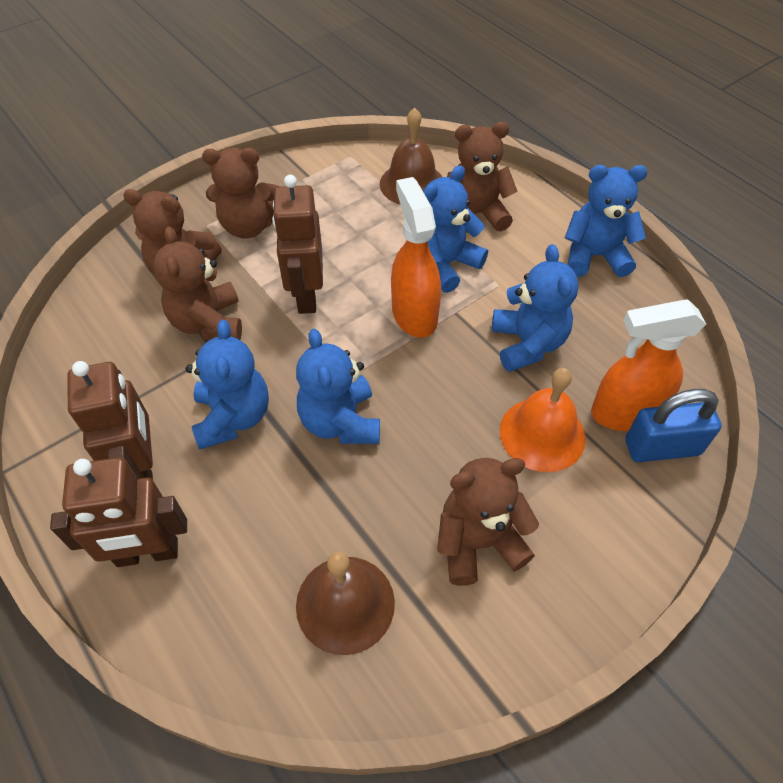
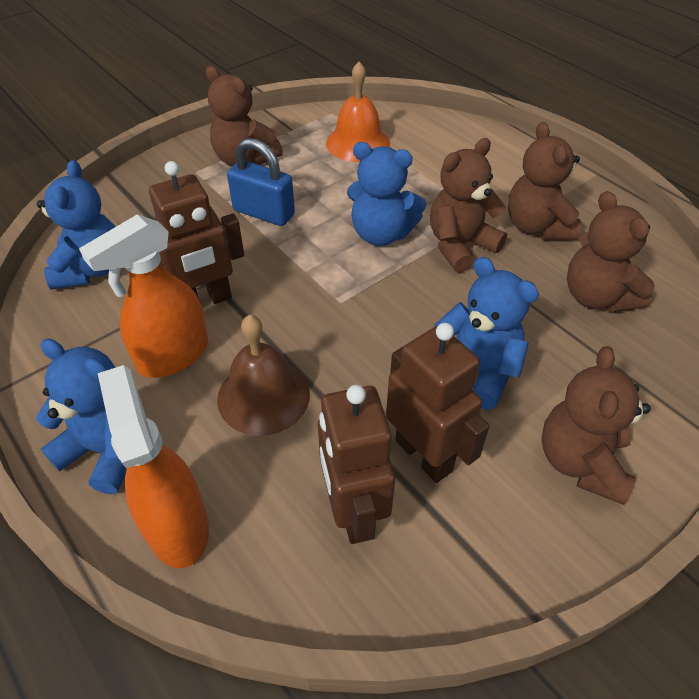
blue teddy bear: 5 -> 4
brown bell: 2 -> 1

